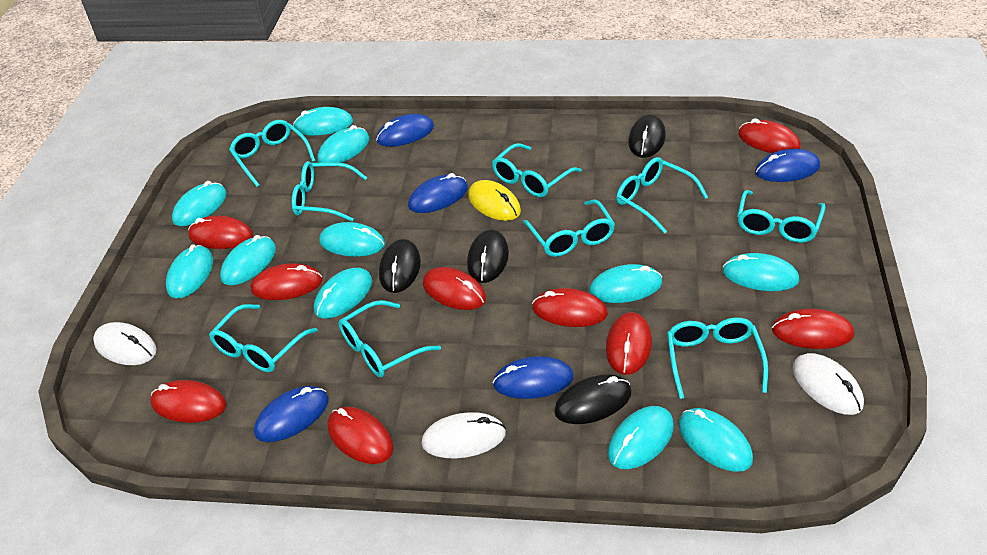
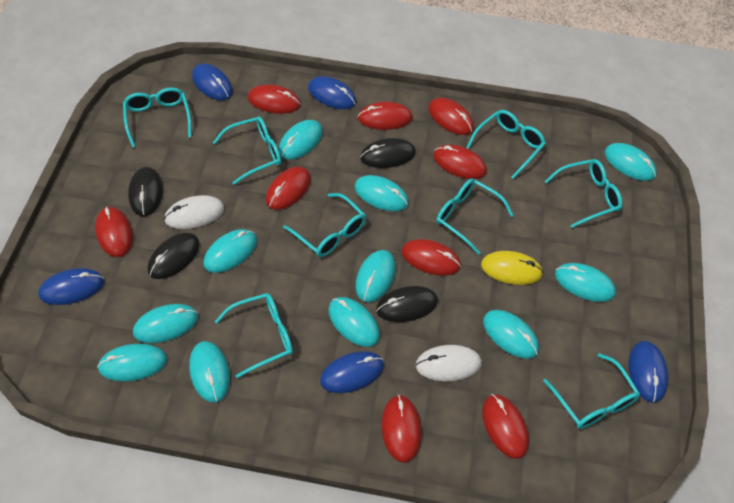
turquoise glasses: 9 -> 8
white mouse: 3 -> 2

